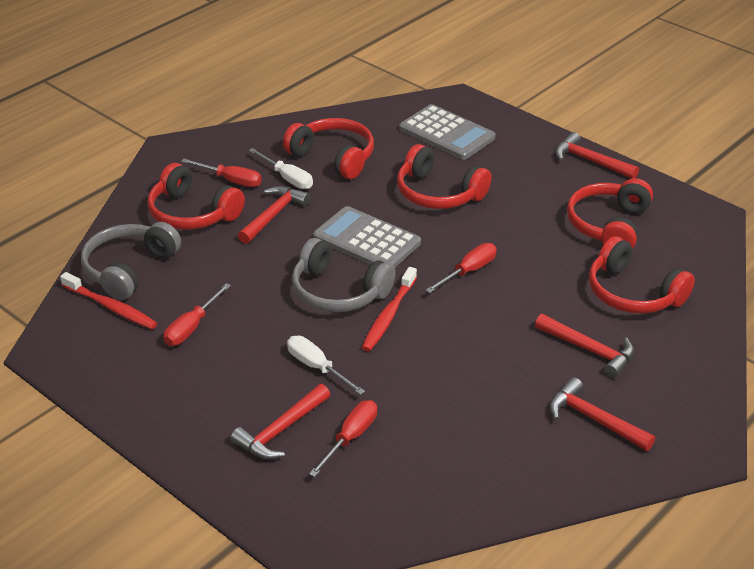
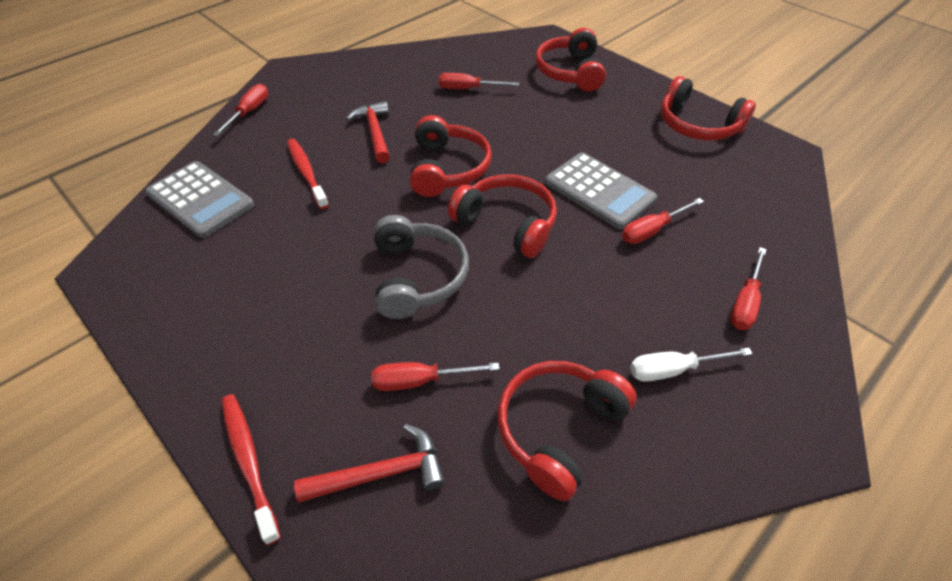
grey headphones: 2 -> 1
red hammer: 5 -> 2
red screwdriver: 4 -> 5
white screwdriver: 2 -> 1

